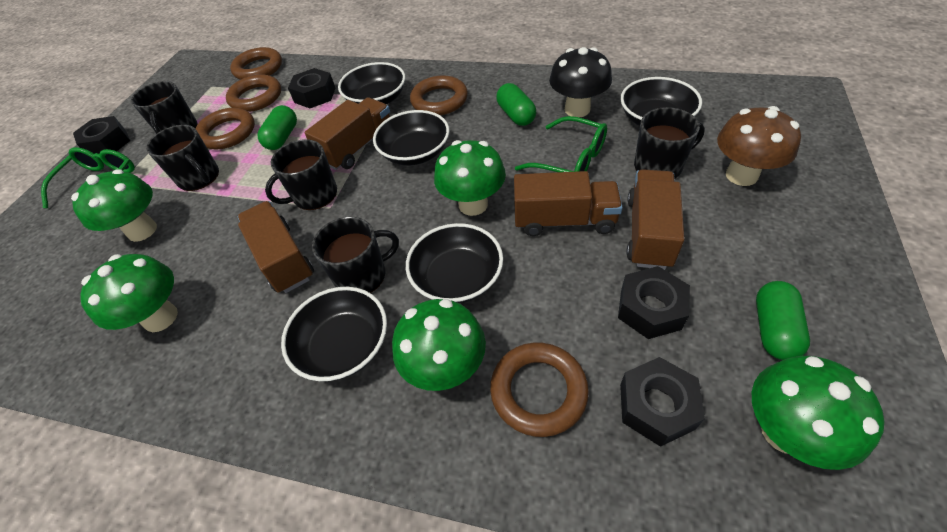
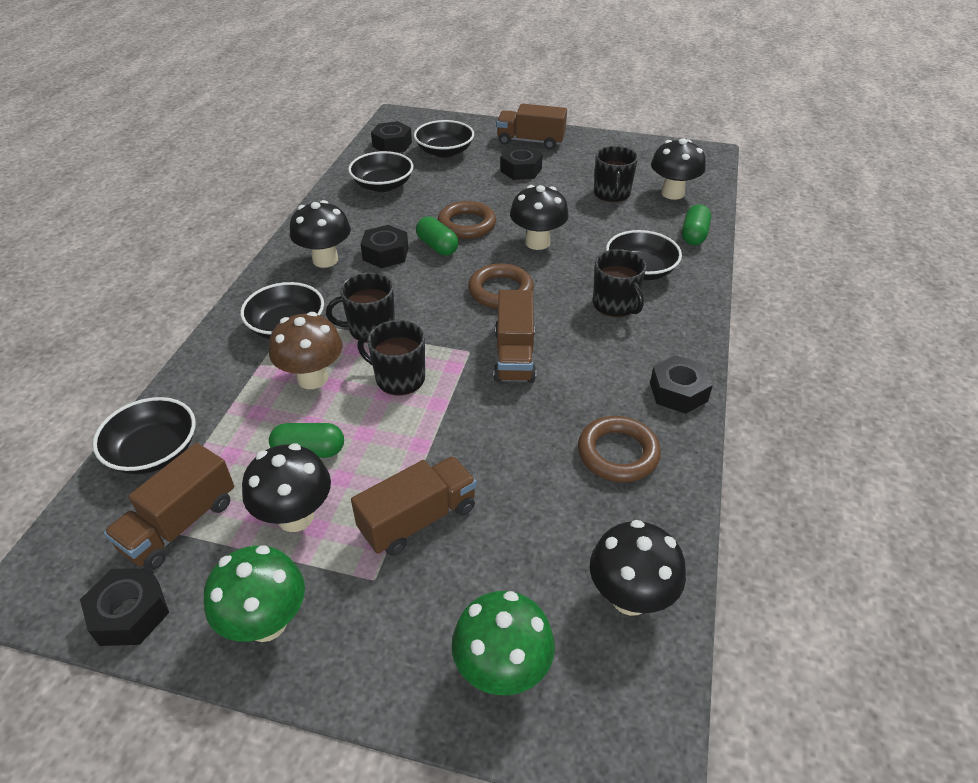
black mug: 5 -> 4
black mushroom: 1 -> 5
black nut: 4 -> 5
brown ring: 5 -> 3
green glasses: 2 -> 0
green mushroom: 5 -> 2

